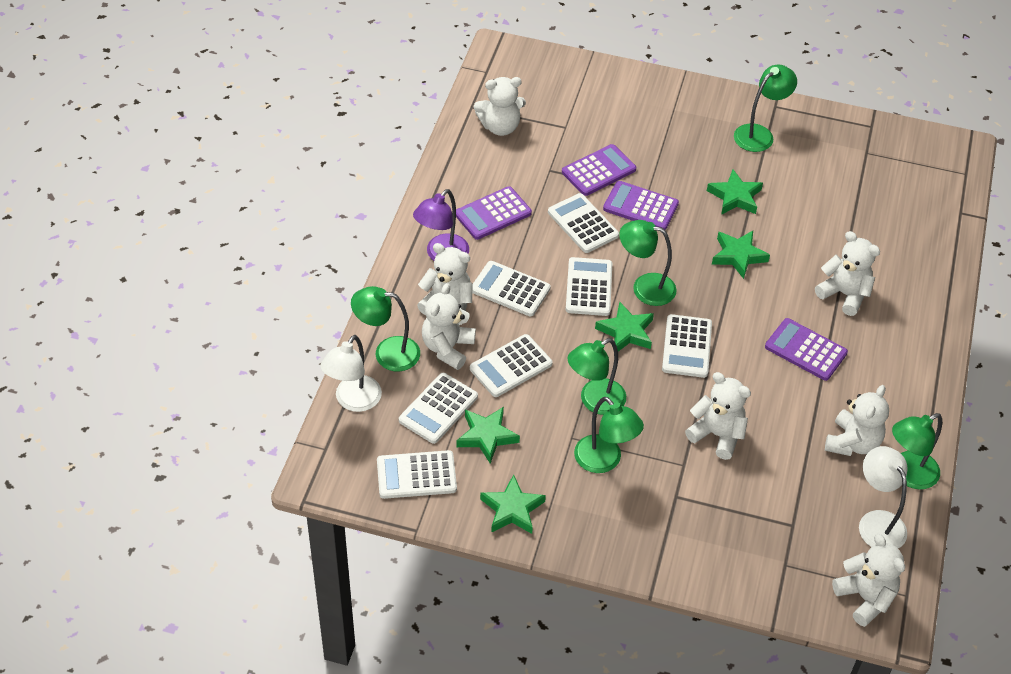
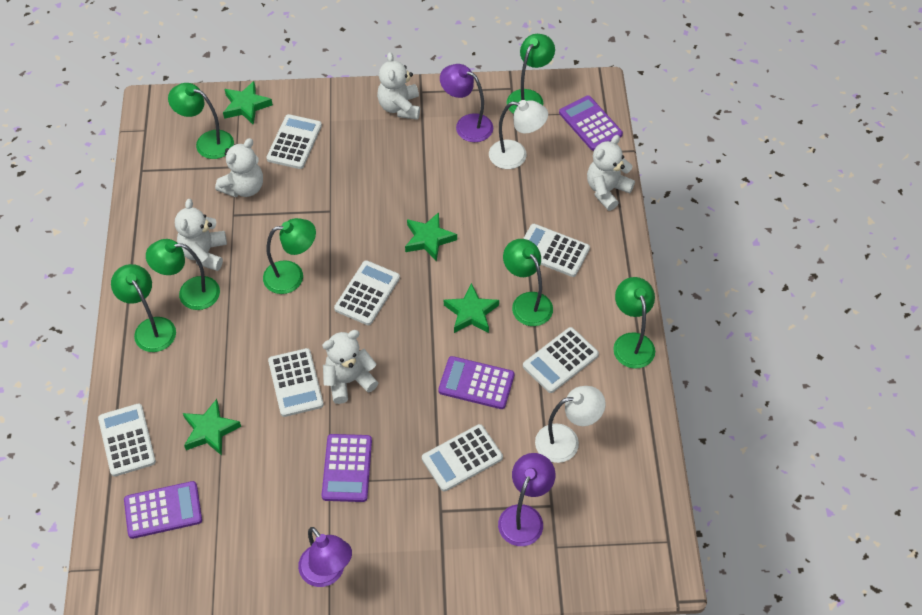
green lamp: 6 -> 7
green star: 5 -> 4
purple lamp: 1 -> 3
white teddy bear: 7 -> 5

